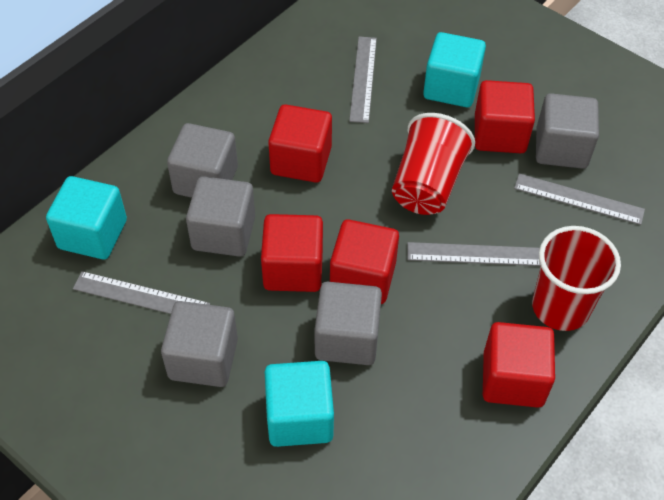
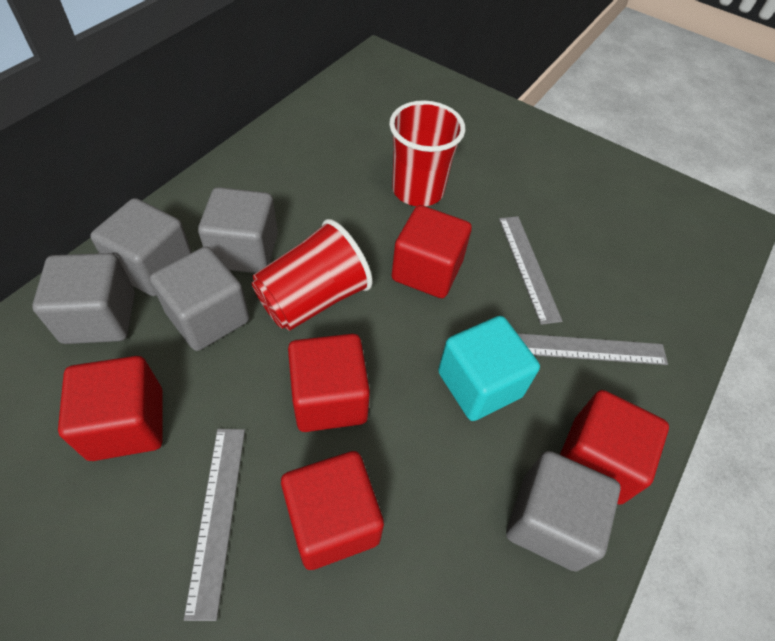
grey ruler: 4 -> 3
turquoise cube: 3 -> 1

